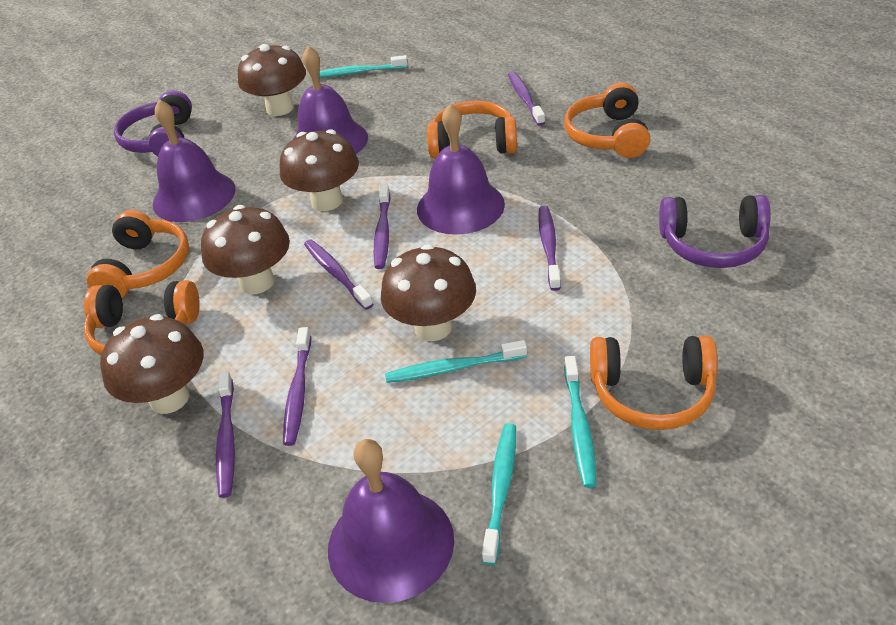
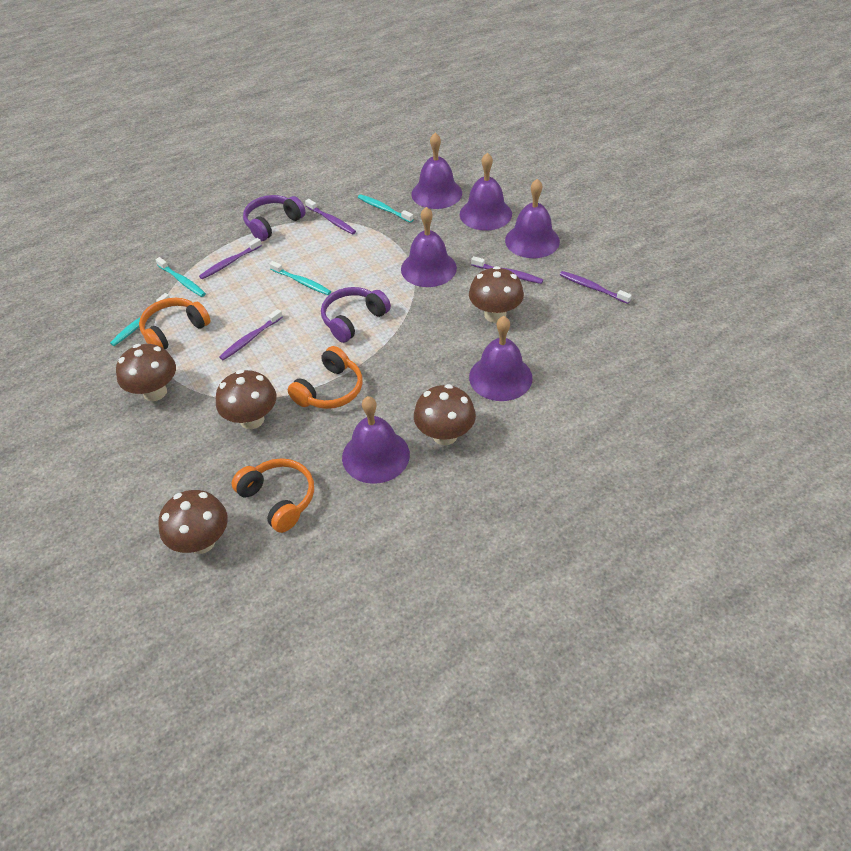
orange headphones: 5 -> 3
purple bell: 4 -> 6
purple toothbrush: 6 -> 5

